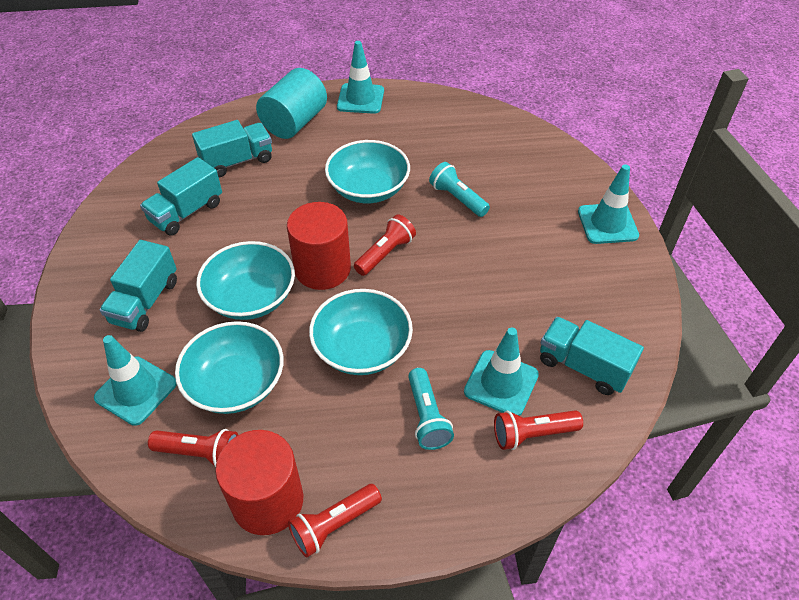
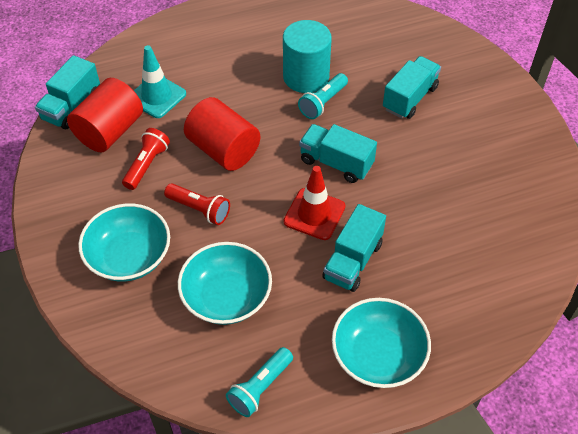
red flashlight: 4 -> 2
red traffic cone: 0 -> 1
turquoise bowl: 4 -> 3
turquoise traffic cone: 4 -> 1

